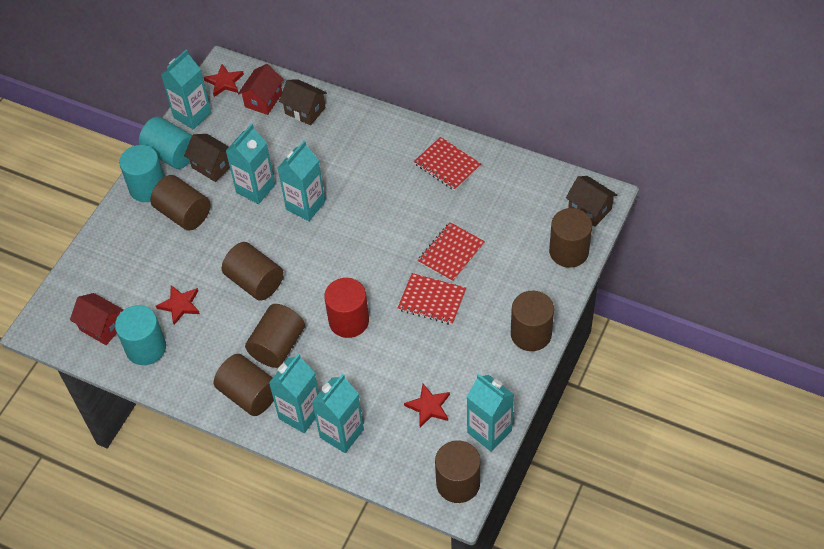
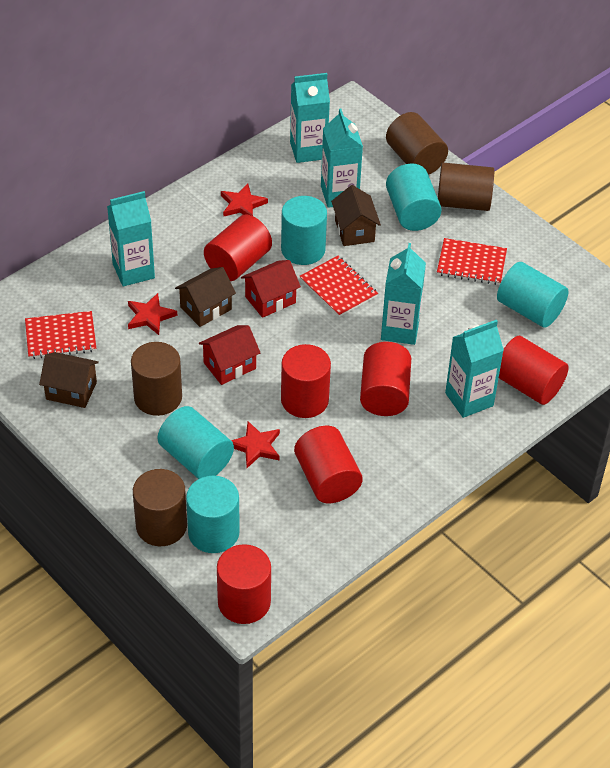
brown cylinder: 7 -> 4
red cylinder: 1 -> 6
turquoise carton: 6 -> 5
turquoise cylinder: 3 -> 5

